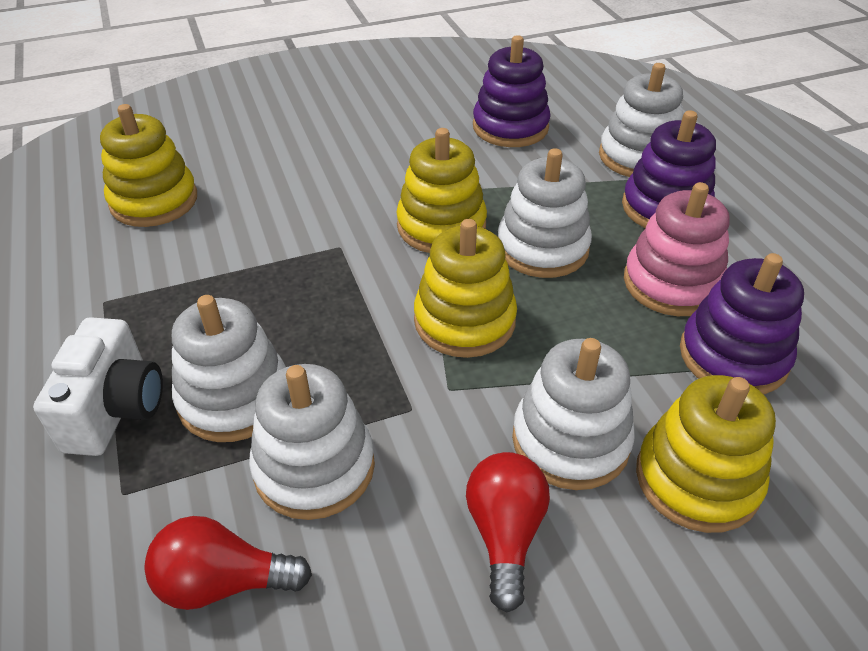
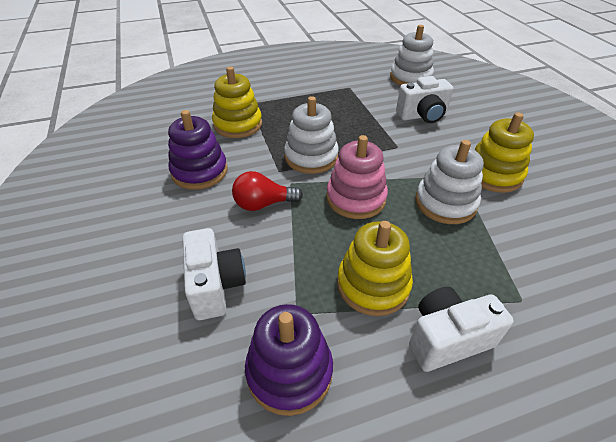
purple stacking toy: 3 -> 2
red light bulb: 2 -> 1
white camera: 1 -> 3
white stacking toy: 5 -> 3
yellow stacking toy: 4 -> 3

